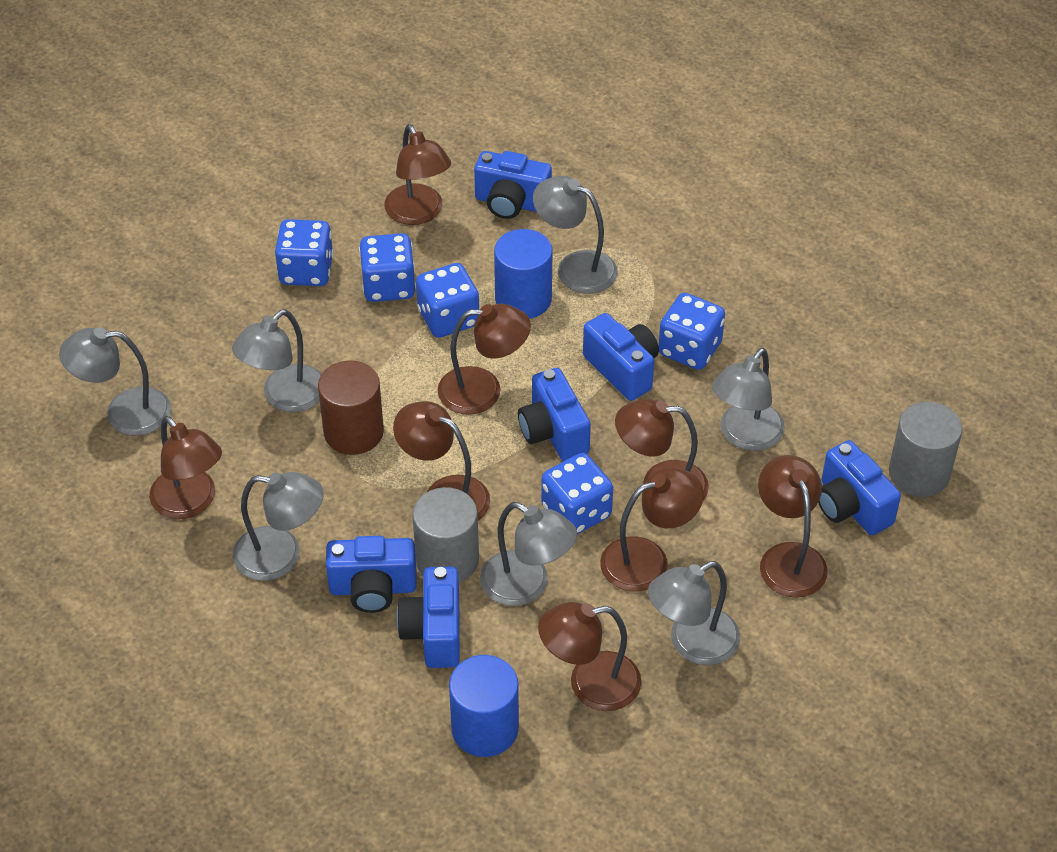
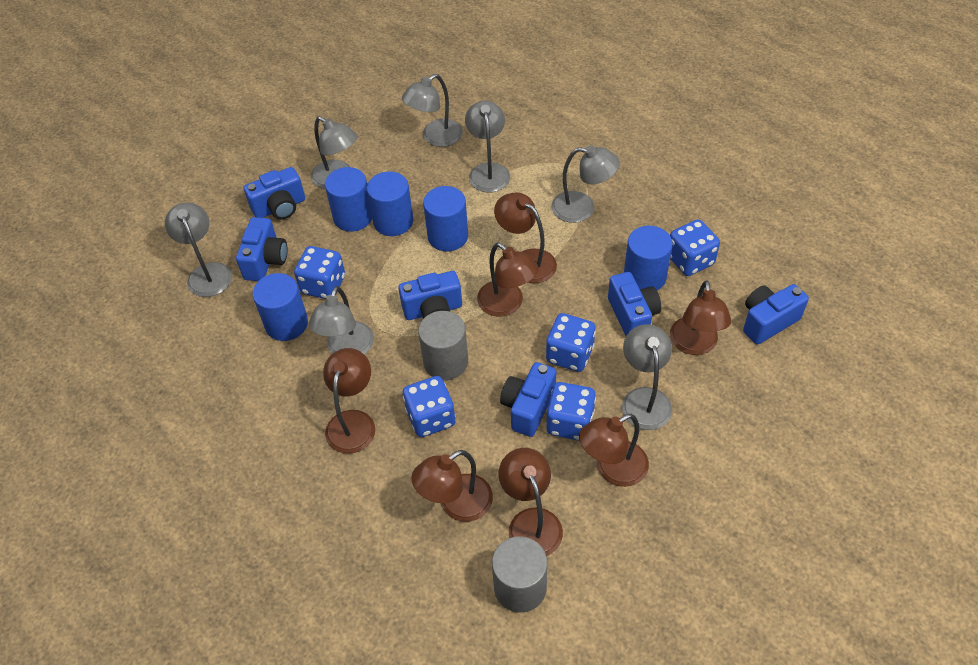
blue cylinder: 2 -> 5
brown cylinder: 1 -> 0
brown lamp: 8 -> 7

